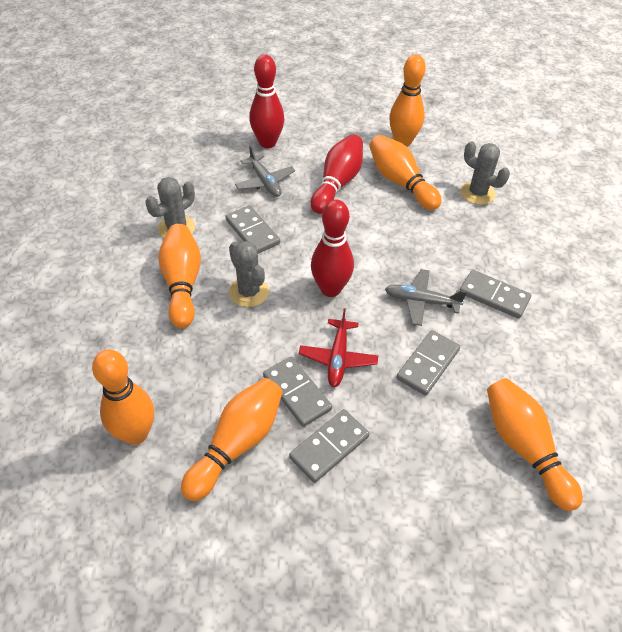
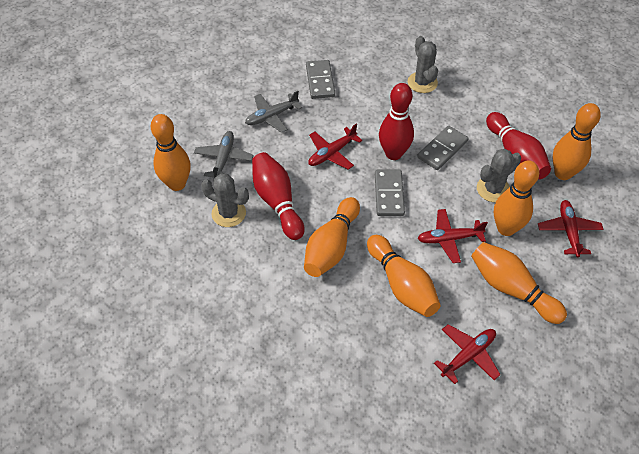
grey domino: 5 -> 3
red plane: 1 -> 4

